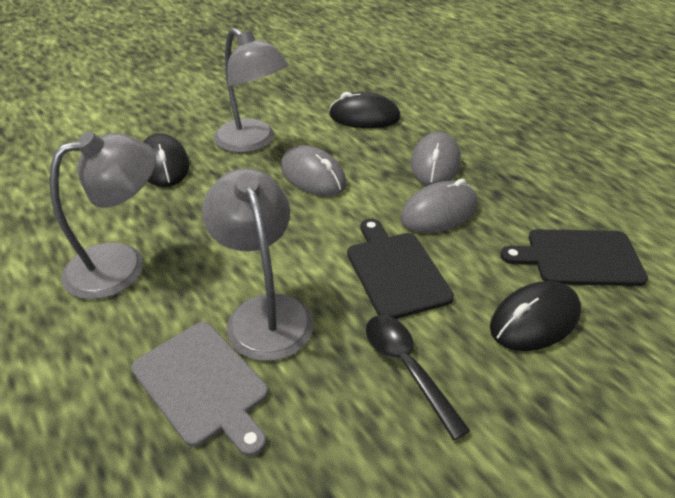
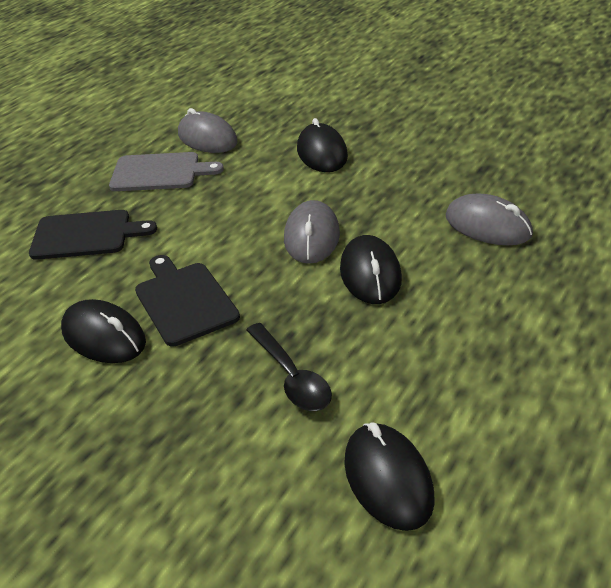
black mouse: 3 -> 4
grey lamp: 3 -> 0

